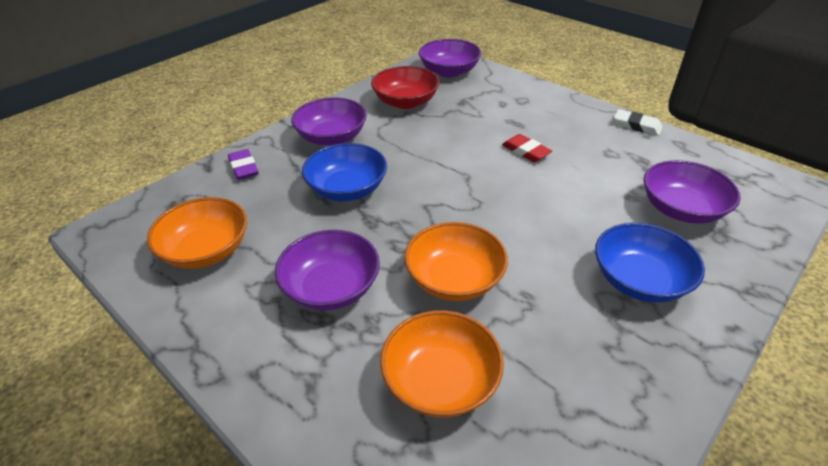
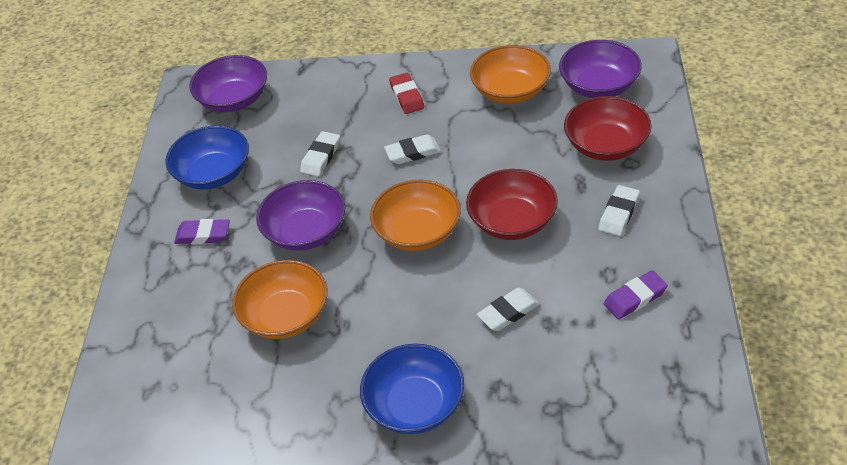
purple bowl: 4 -> 3
purple eraser: 1 -> 2
red bowl: 1 -> 2
white eraser: 1 -> 4

